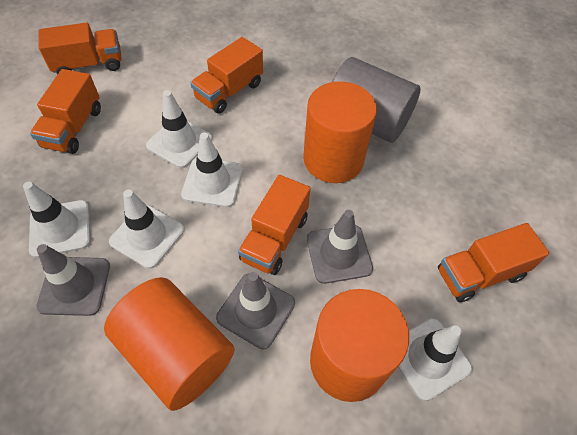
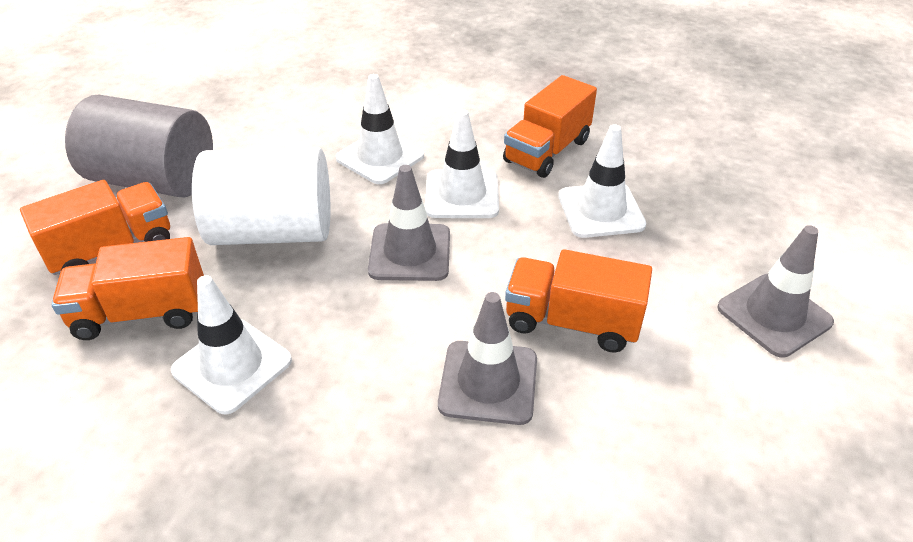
orange cylinder: 3 -> 0
orange truck: 5 -> 4
white cylinder: 0 -> 1
white traffic cone: 5 -> 4

